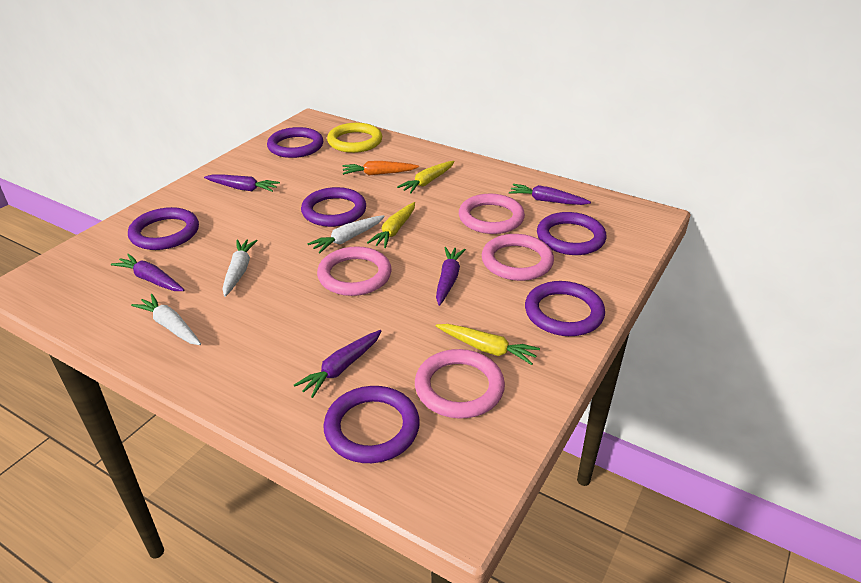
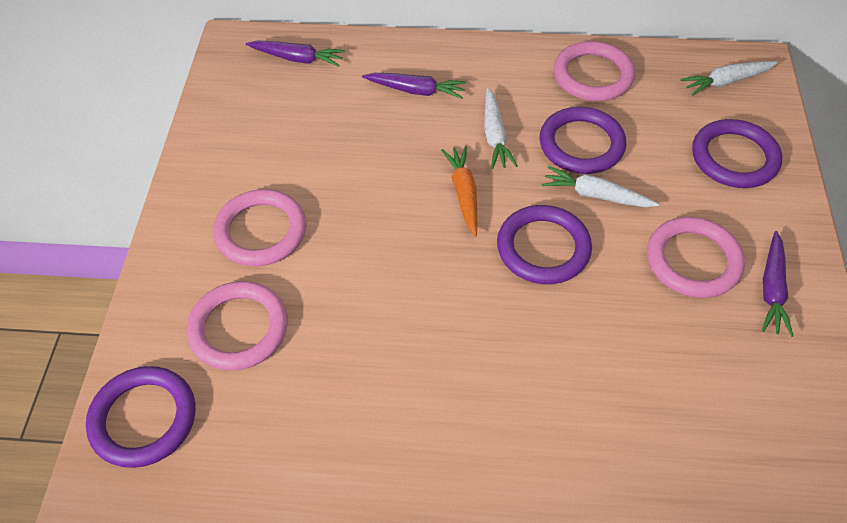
purple carrot: 5 -> 3
purple ring: 6 -> 4
yellow carrot: 3 -> 0
yellow ring: 1 -> 0

